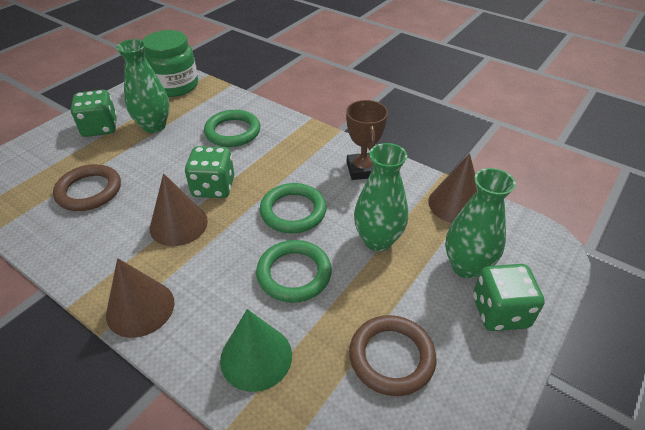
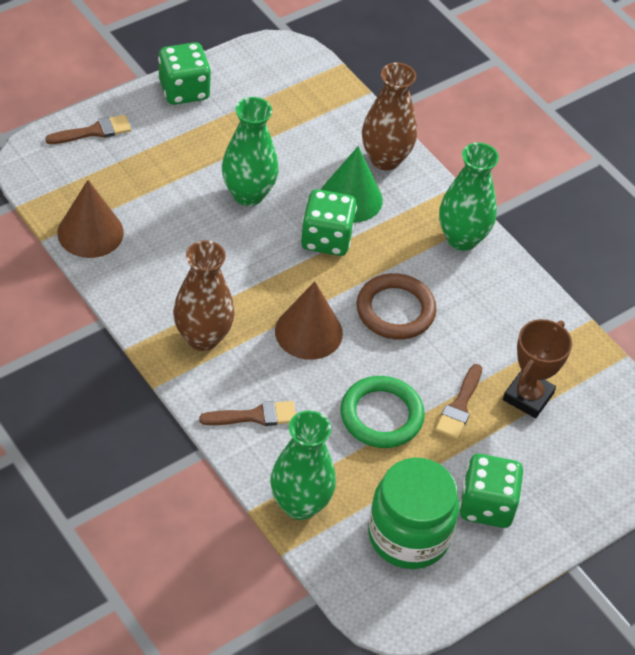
brown brush: 0 -> 3
brown cone: 3 -> 2
brown ring: 2 -> 1
brown vase: 0 -> 2
green ring: 3 -> 1

